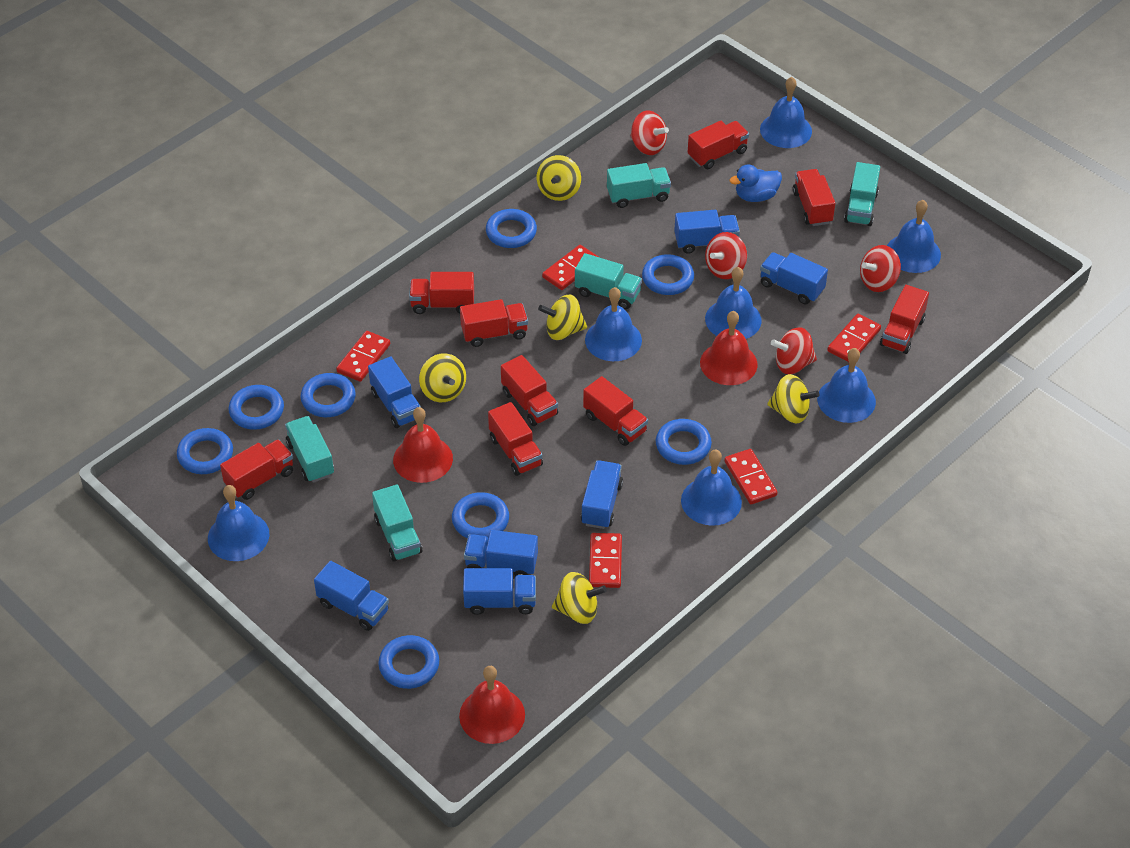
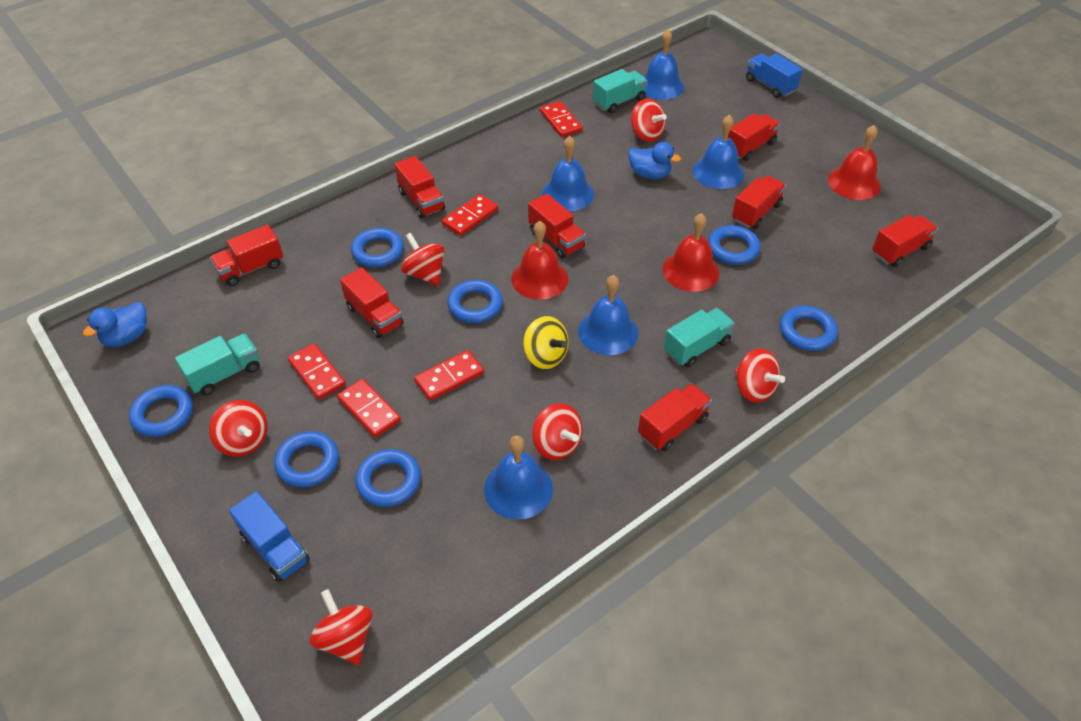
blue bell: 7 -> 5
blue duck: 1 -> 2
blue ring: 8 -> 7
blue truck: 7 -> 2
red spinning top: 4 -> 6
red truck: 9 -> 8
turquoise truck: 5 -> 3
yellow spinning top: 5 -> 1

